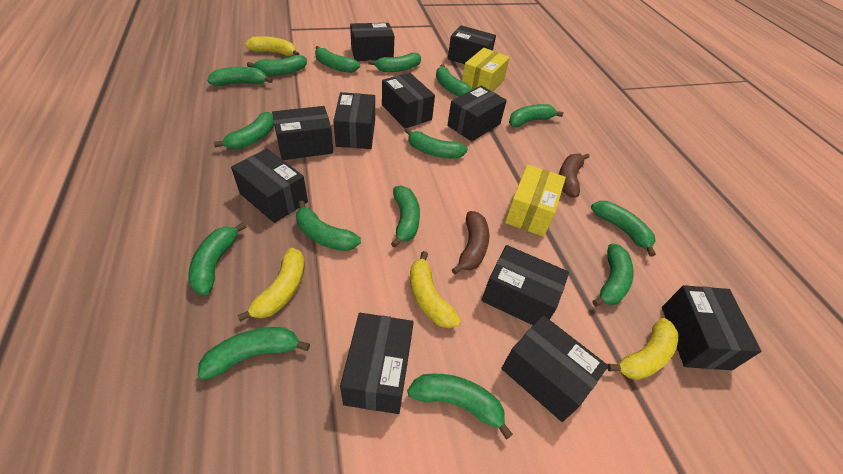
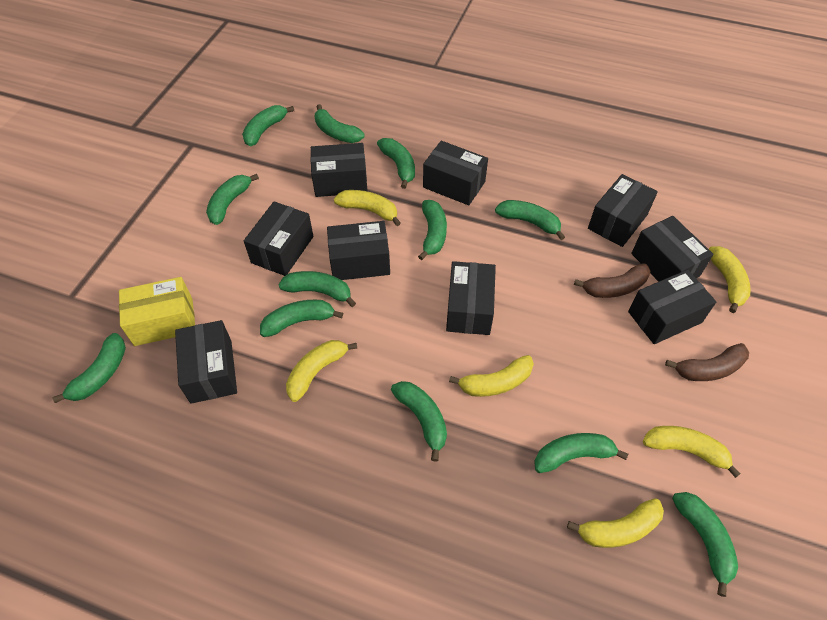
black box: 11 -> 9
green banana: 15 -> 12
yellow banana: 4 -> 6
yellow box: 2 -> 1

